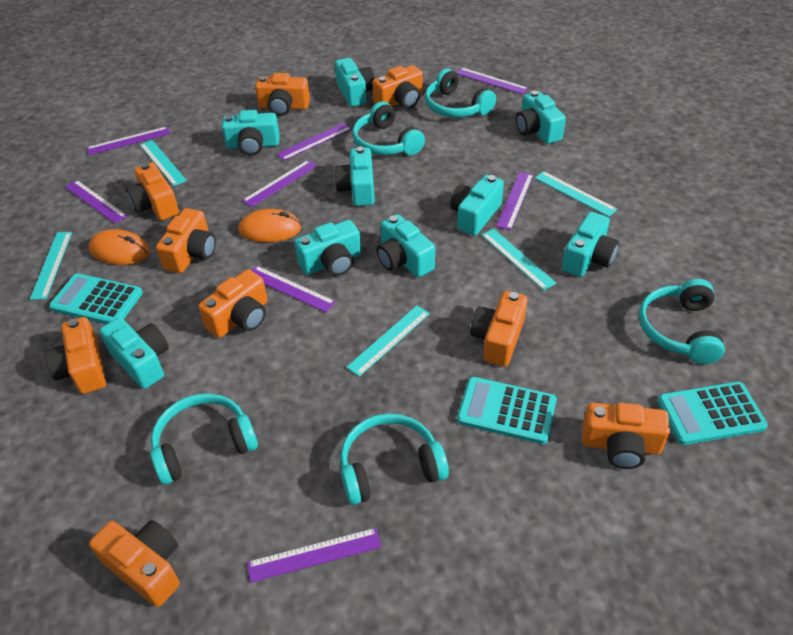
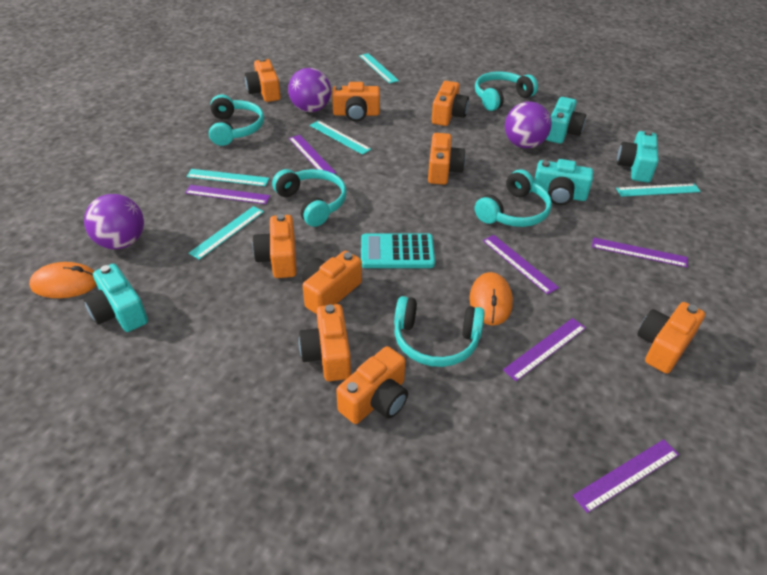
purple ball: 0 -> 3
purple ruler: 8 -> 6
turquoise calculator: 3 -> 1
turquoise camera: 9 -> 4

